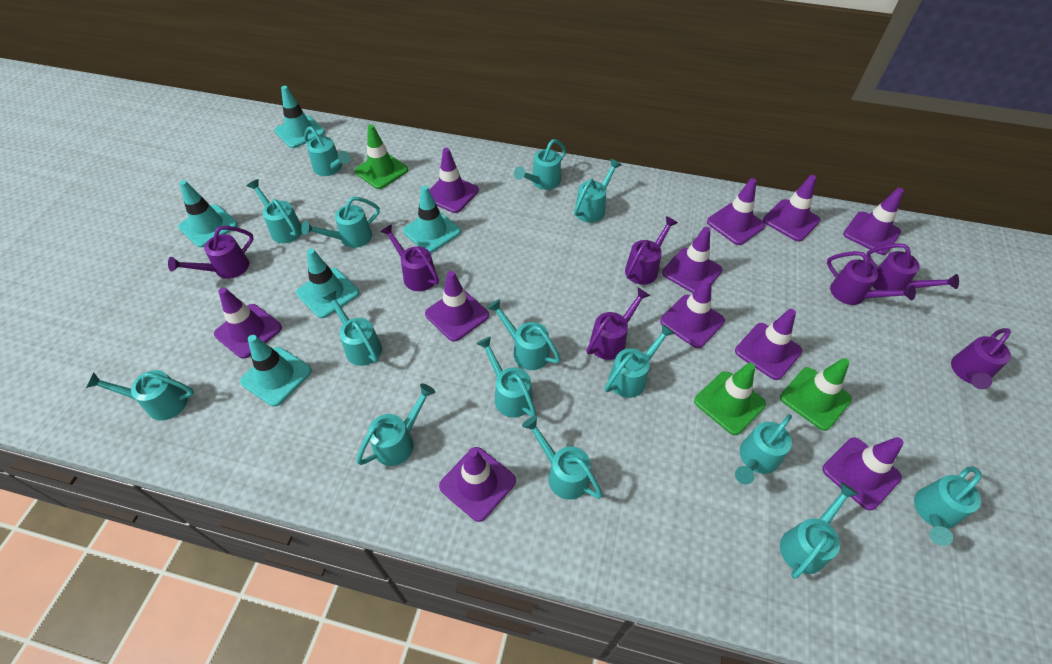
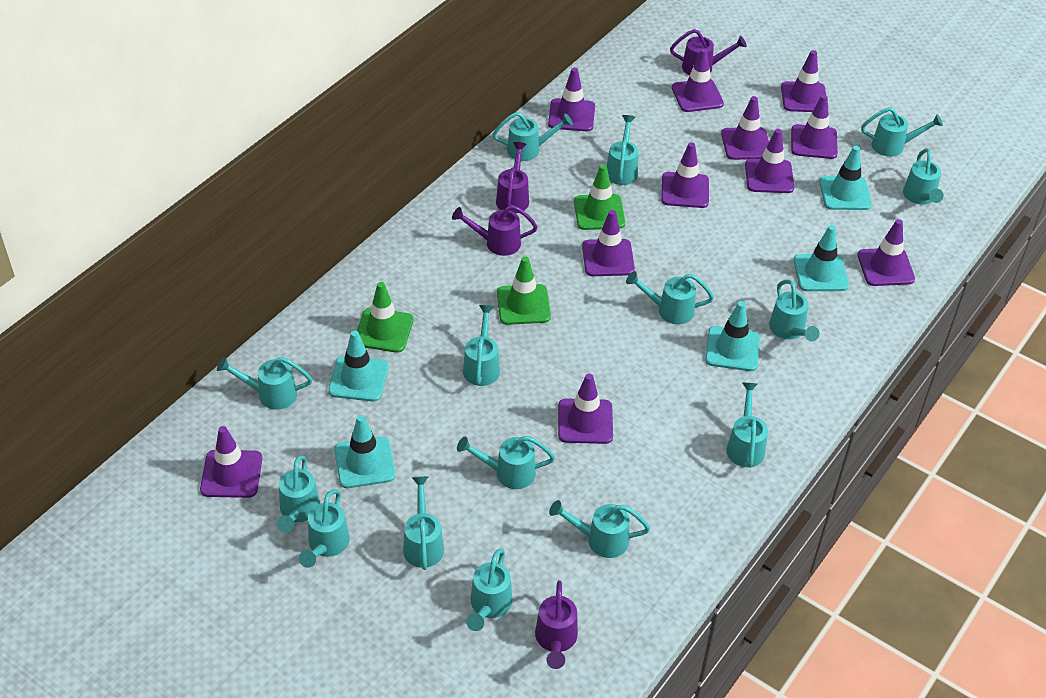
purple watering can: 7 -> 4

